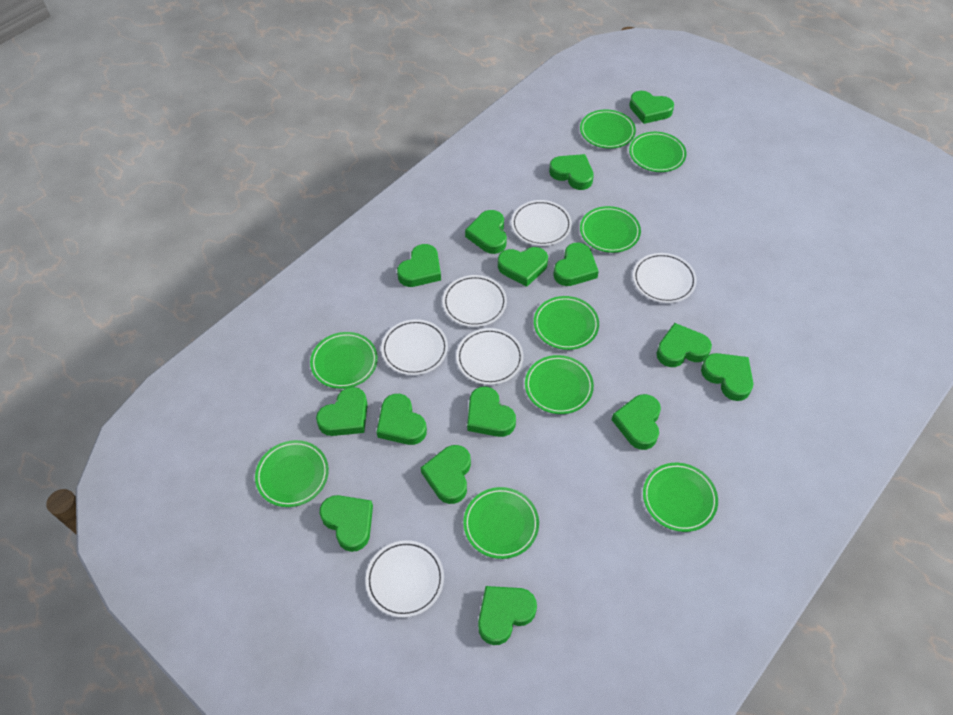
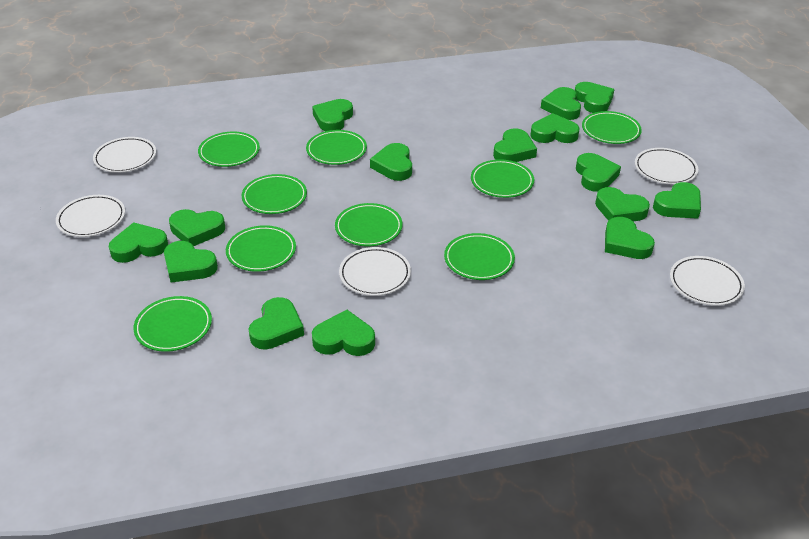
white plate: 6 -> 5

